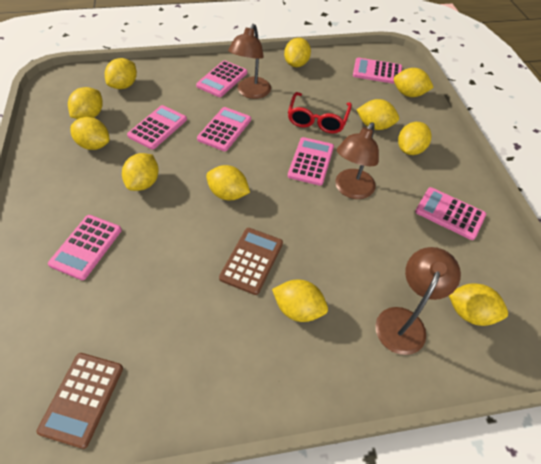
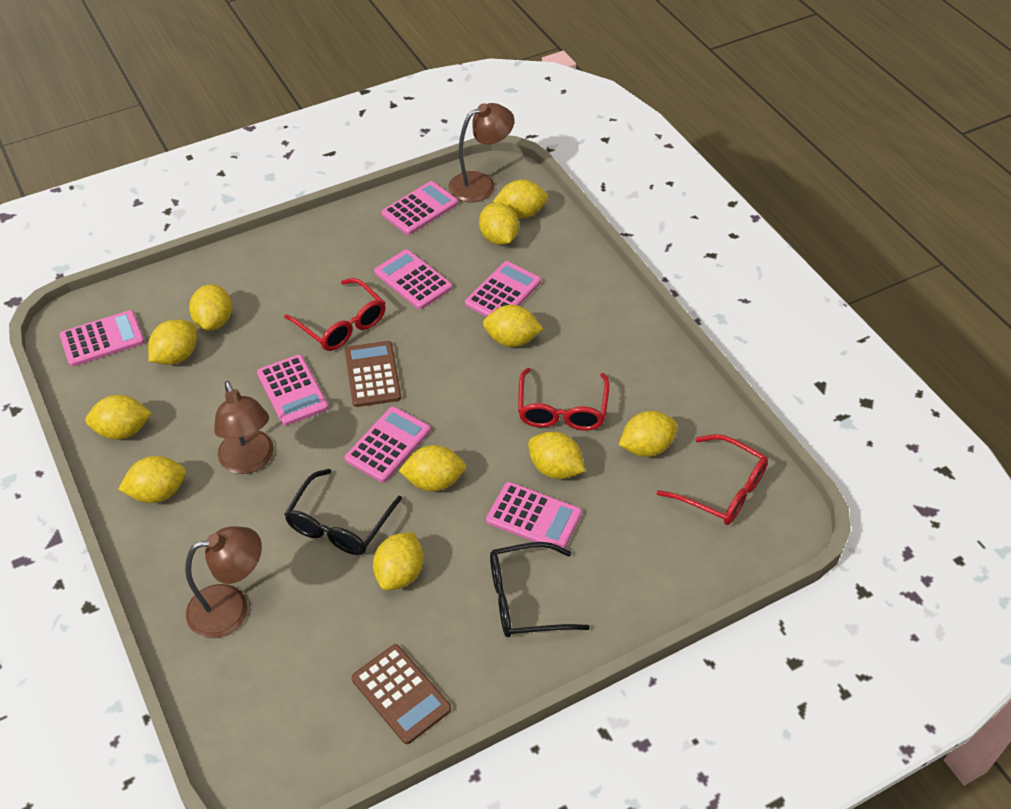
black glasses: 0 -> 2
red glasses: 1 -> 3

